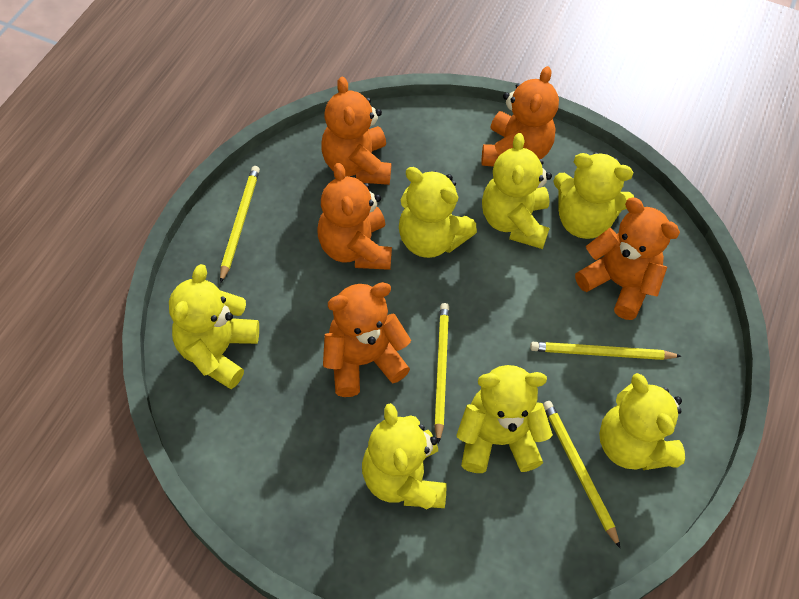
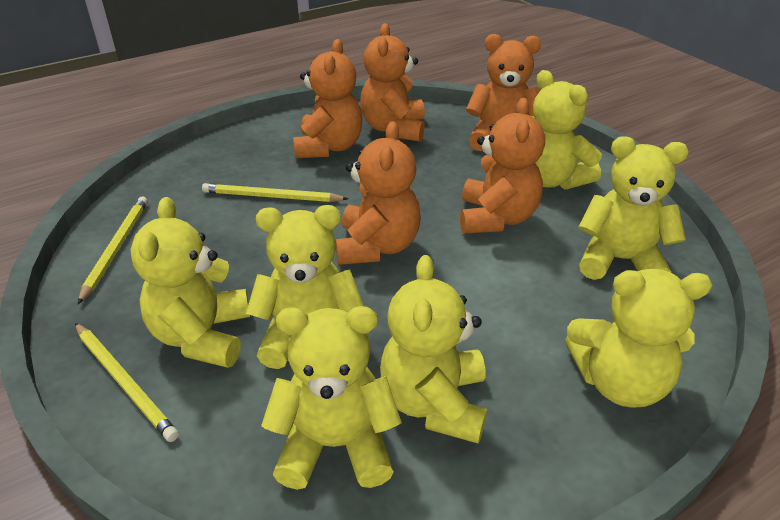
yellow pencil: 4 -> 3

